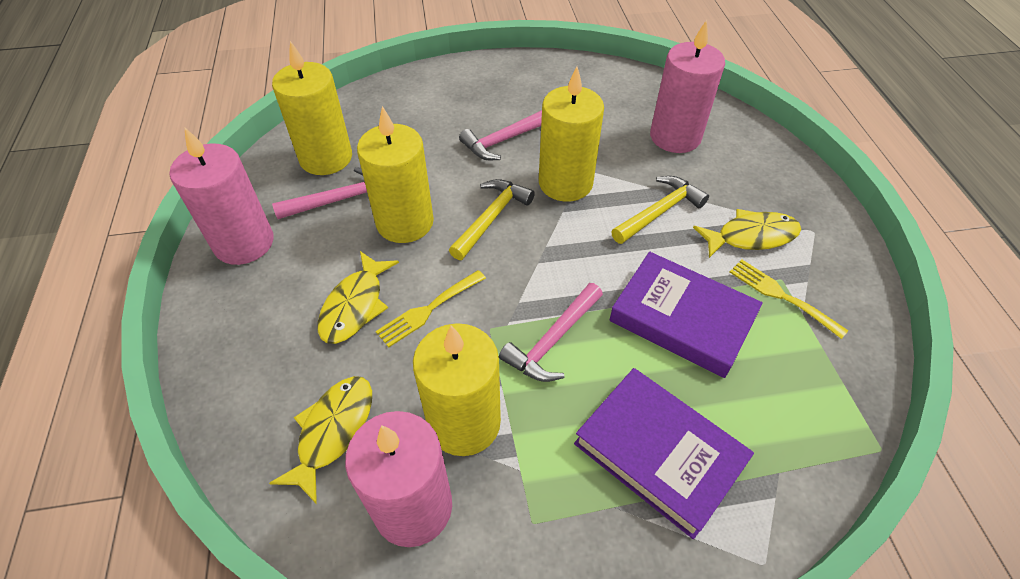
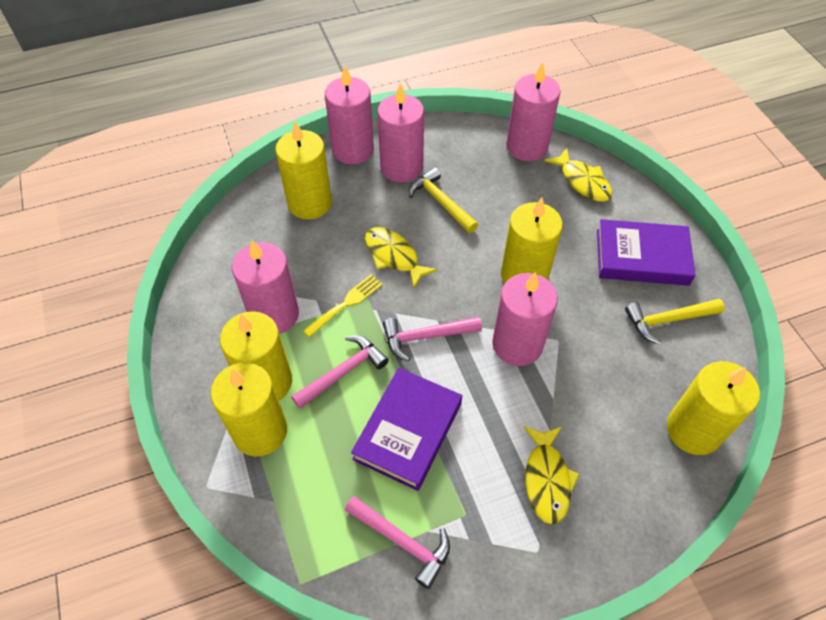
pink candle: 3 -> 5
yellow candle: 4 -> 5
yellow fork: 2 -> 1

